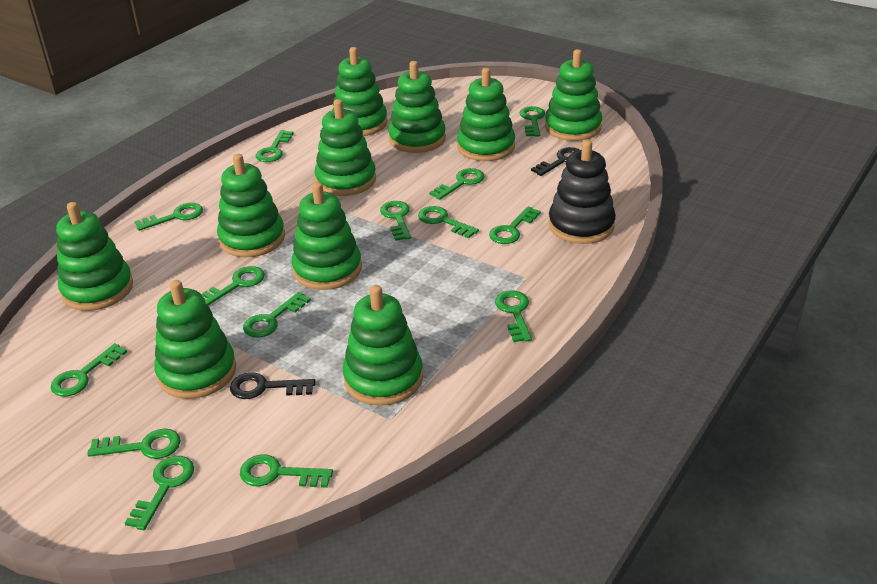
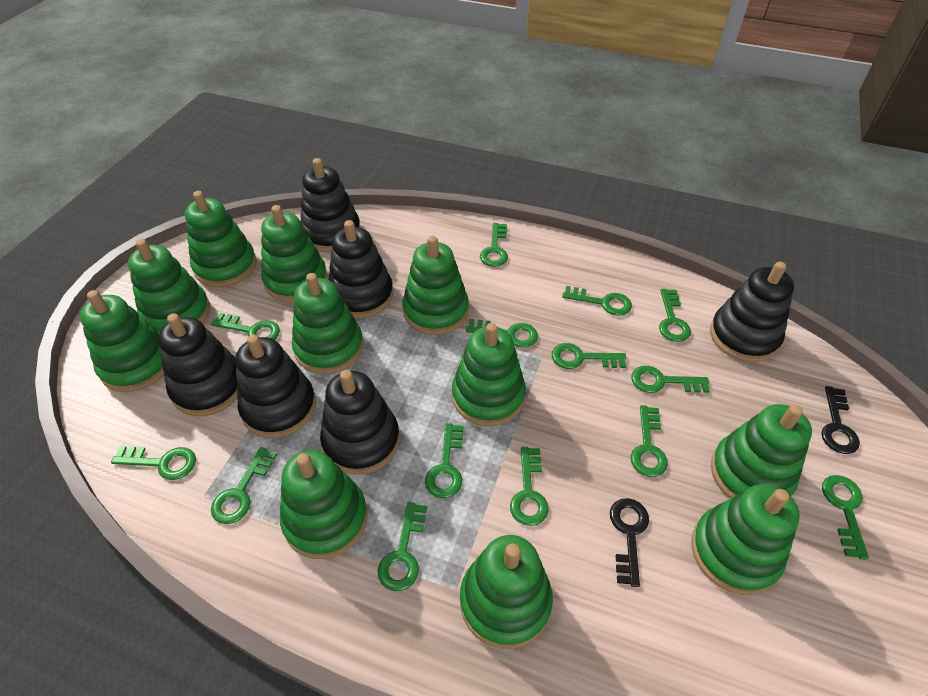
black stacking toy: 1 -> 6
green stacking toy: 10 -> 11

